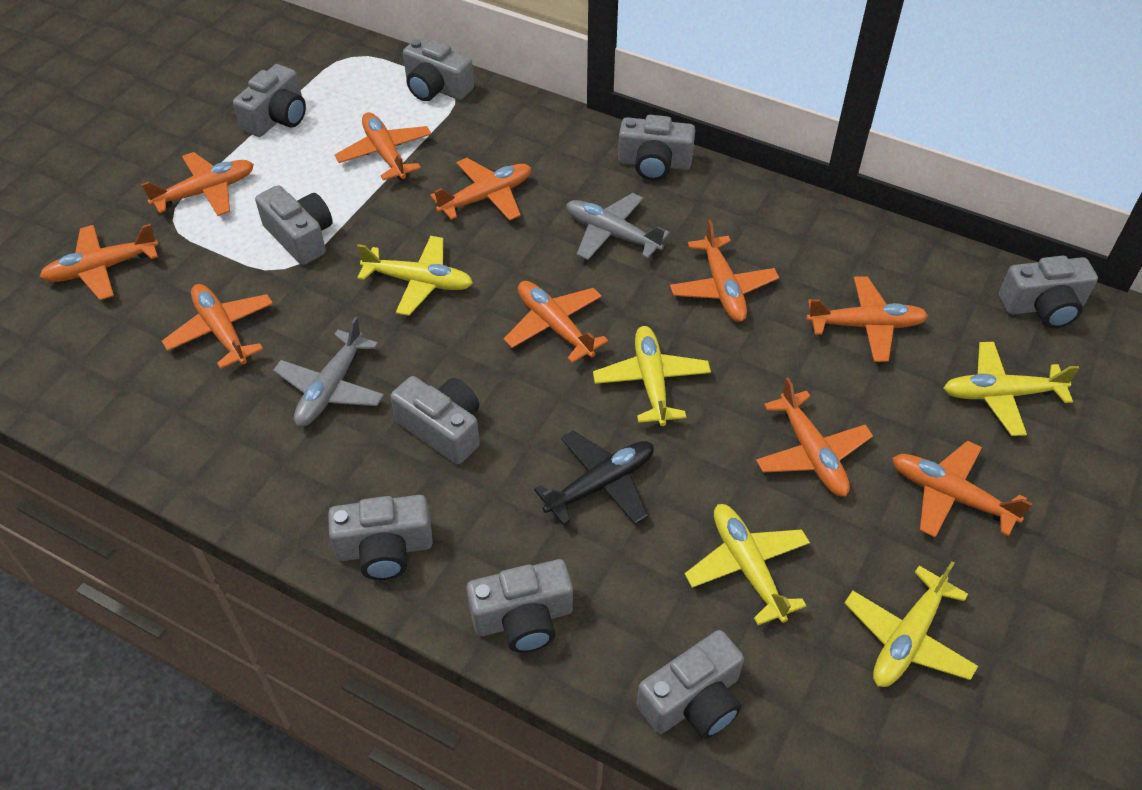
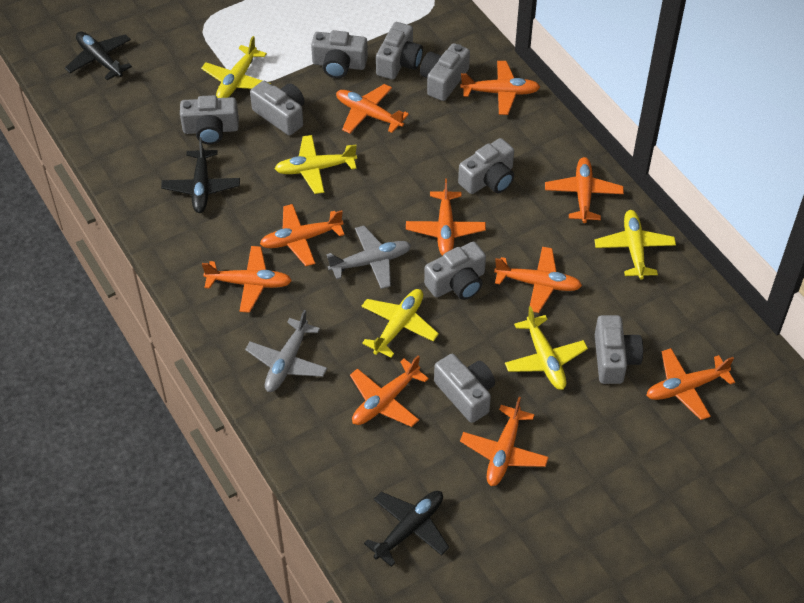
black plane: 1 -> 3

